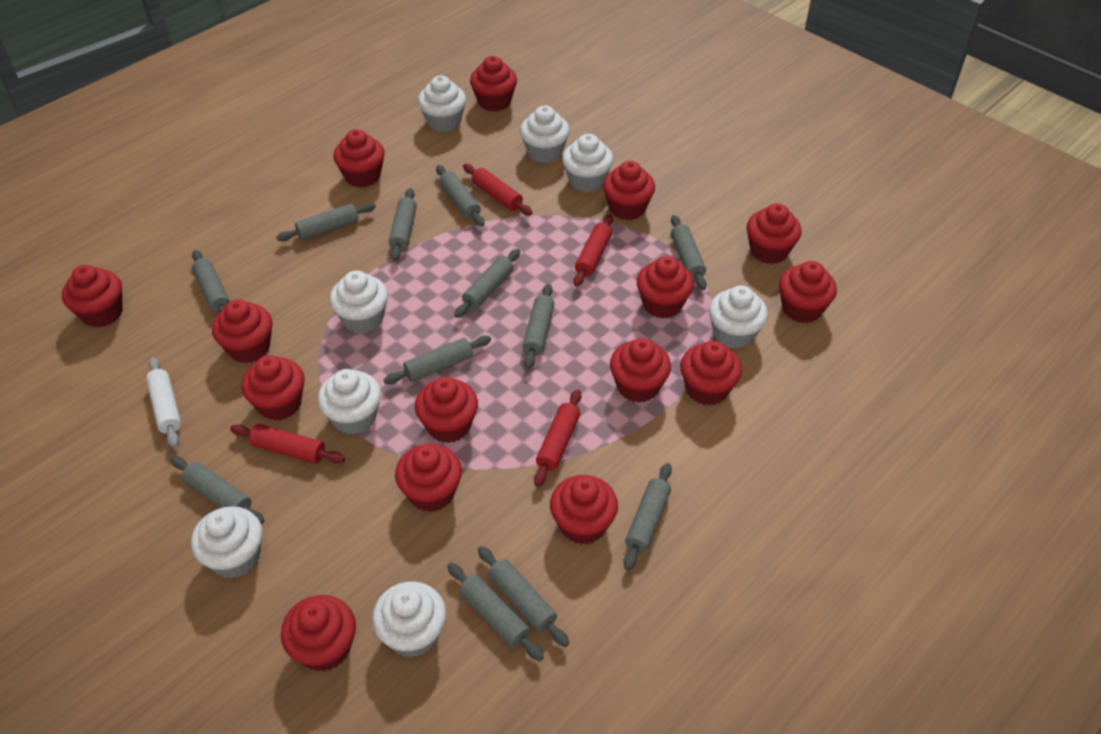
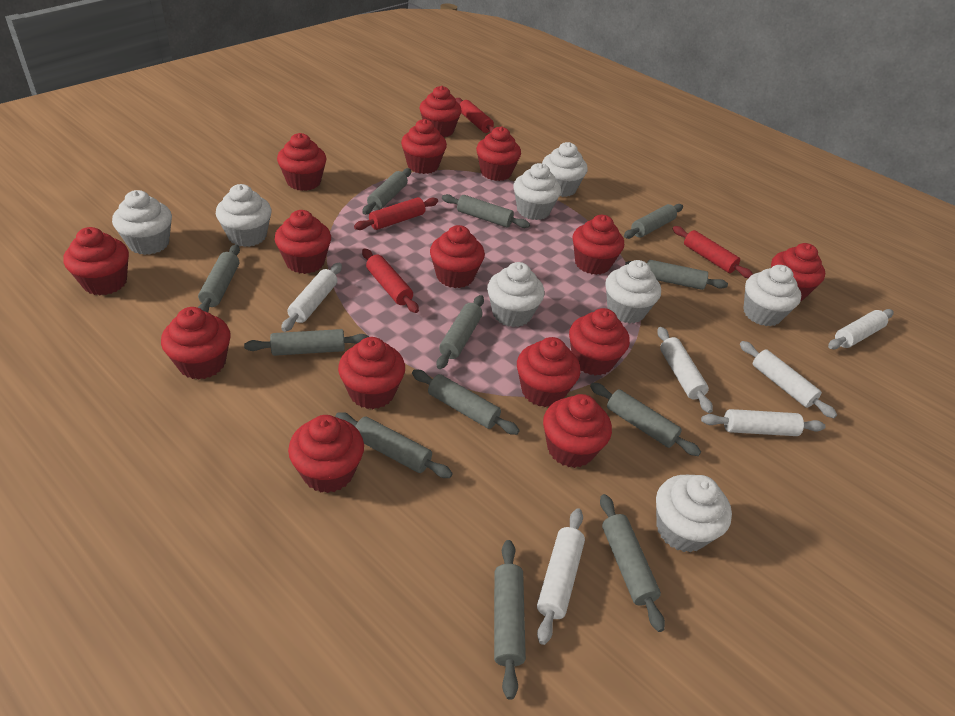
white rolling pin: 1 -> 6

